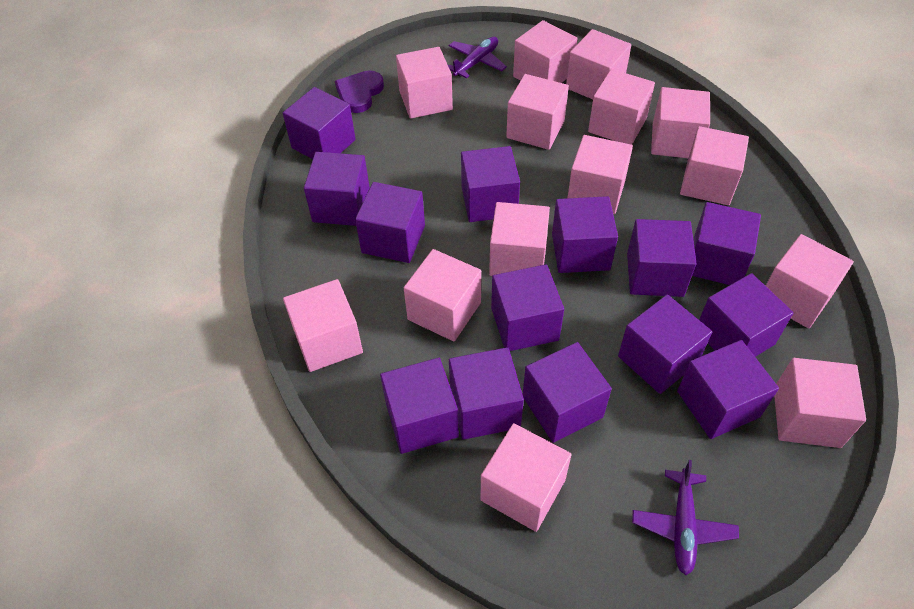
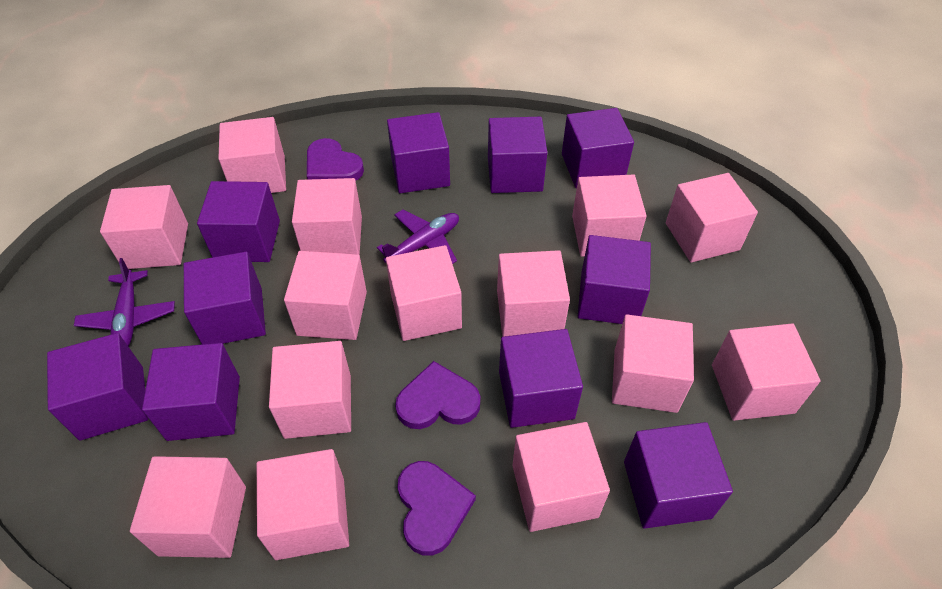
purple cube: 14 -> 10
purple heart: 1 -> 3

